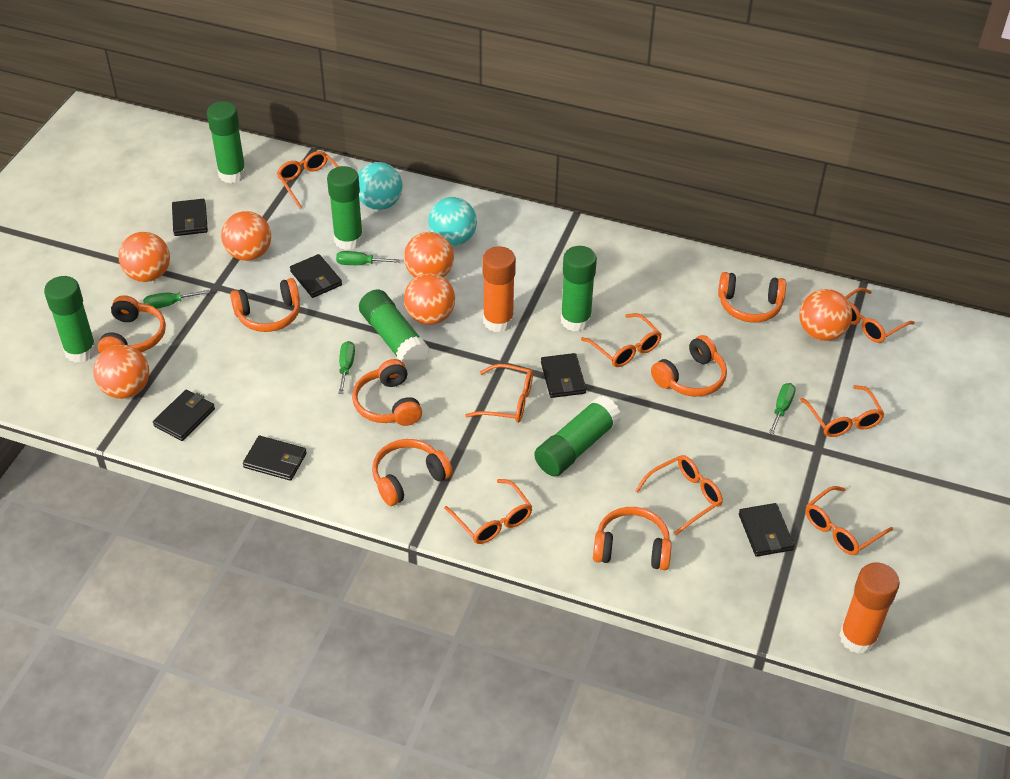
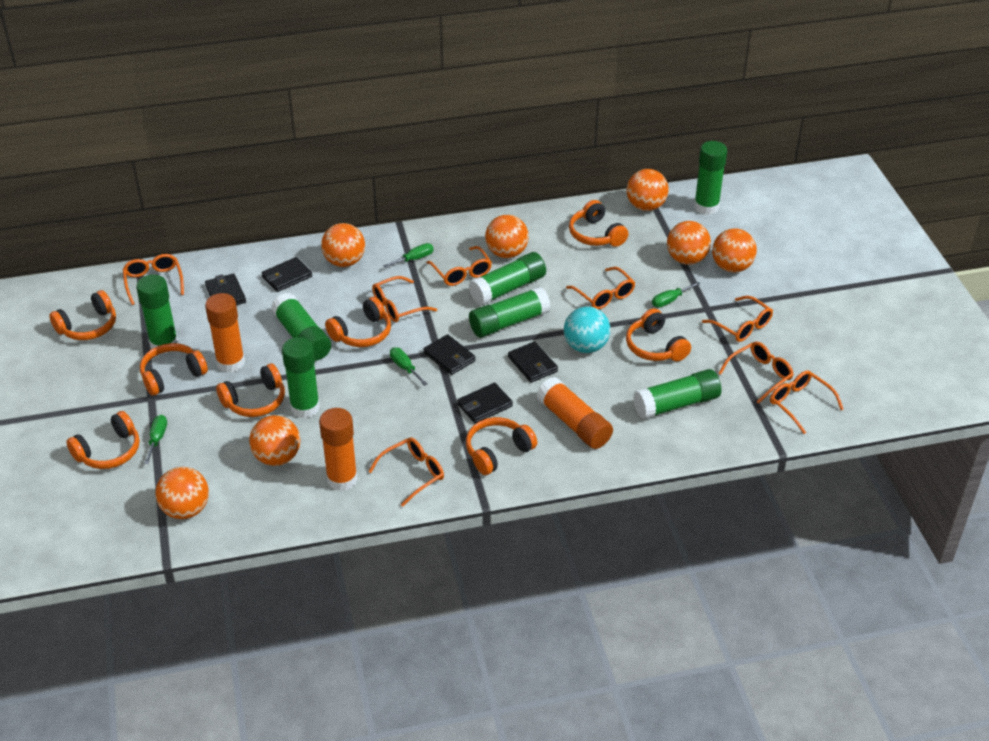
black wallet: 6 -> 5
green glue stick: 6 -> 7
orange ball: 6 -> 7
orange glue stick: 2 -> 3
orange headphones: 7 -> 8
turquoise ball: 2 -> 1

